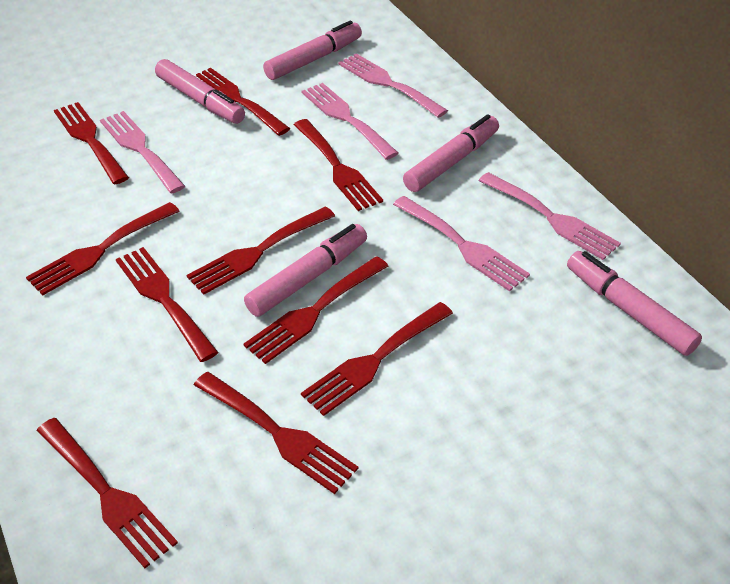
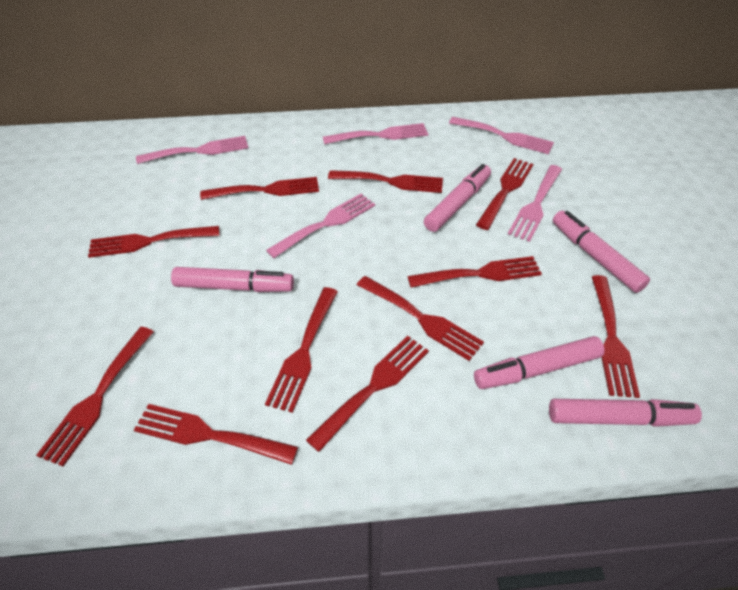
red fork: 10 -> 11

